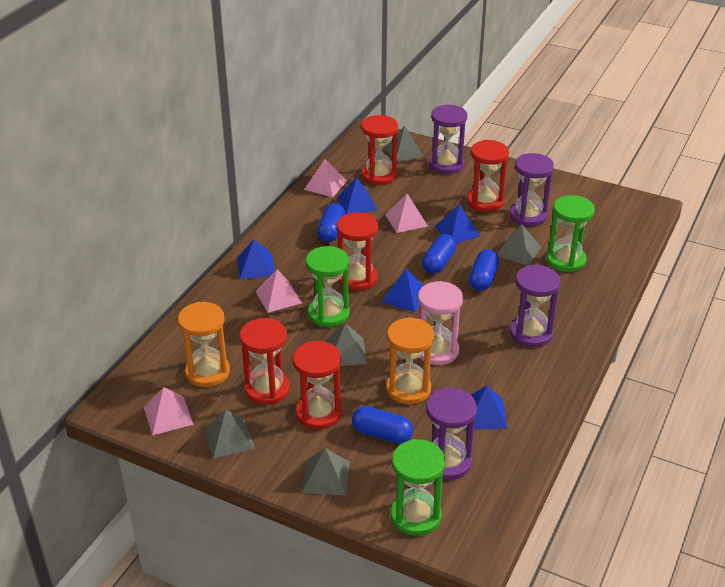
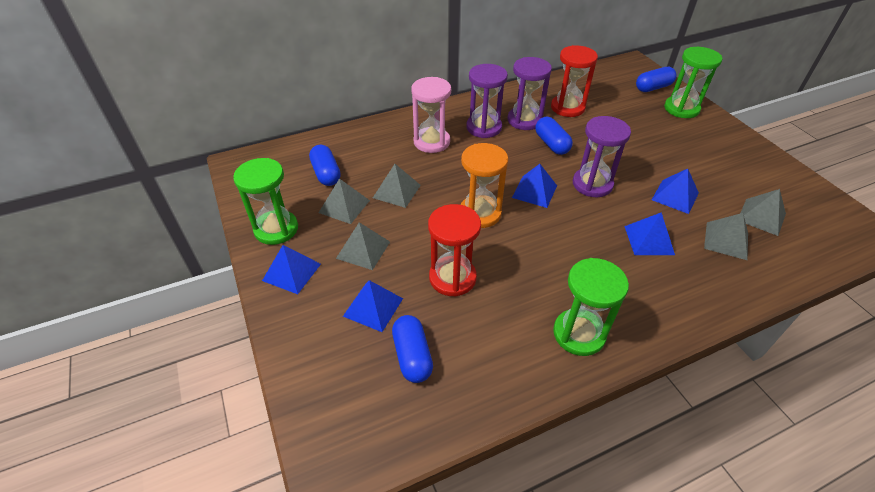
orange hourglass: 2 -> 1
pink pyramid: 4 -> 0
purple hourglass: 4 -> 3
red hourglass: 5 -> 2

